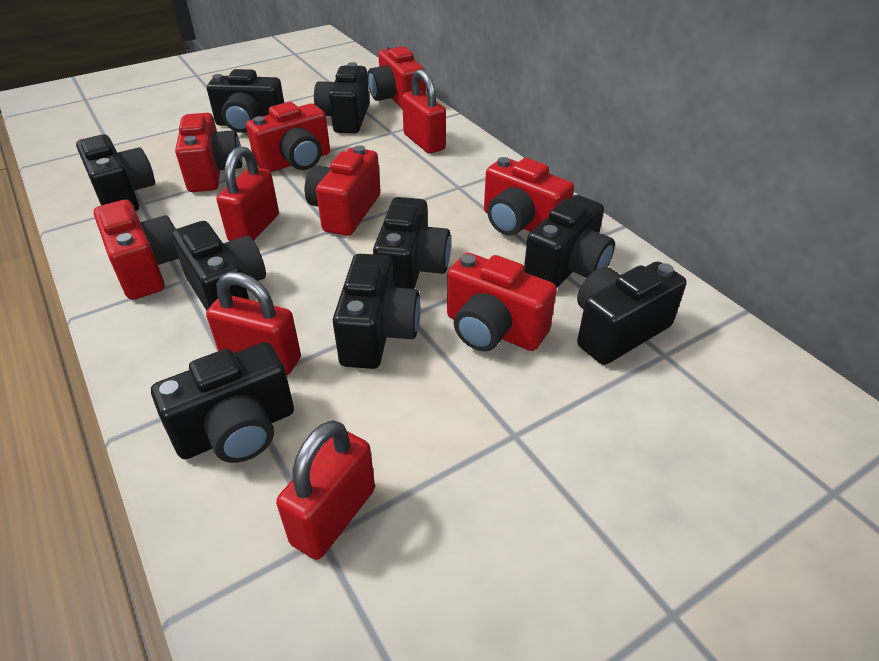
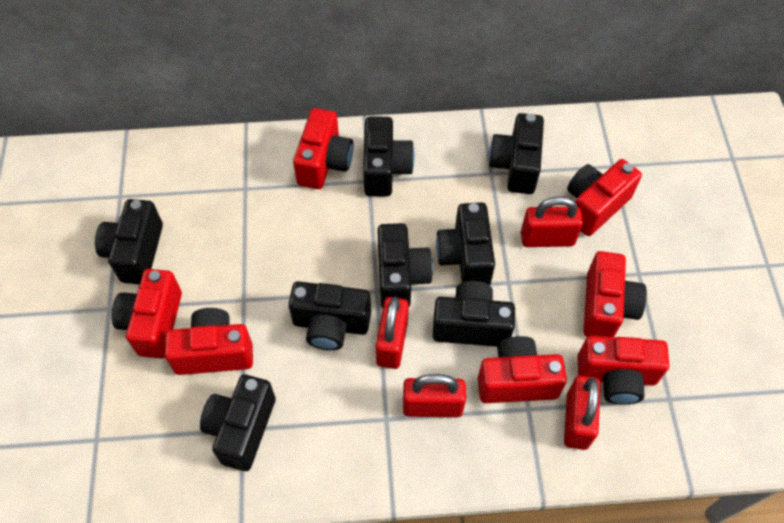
black camera: 9 -> 8

